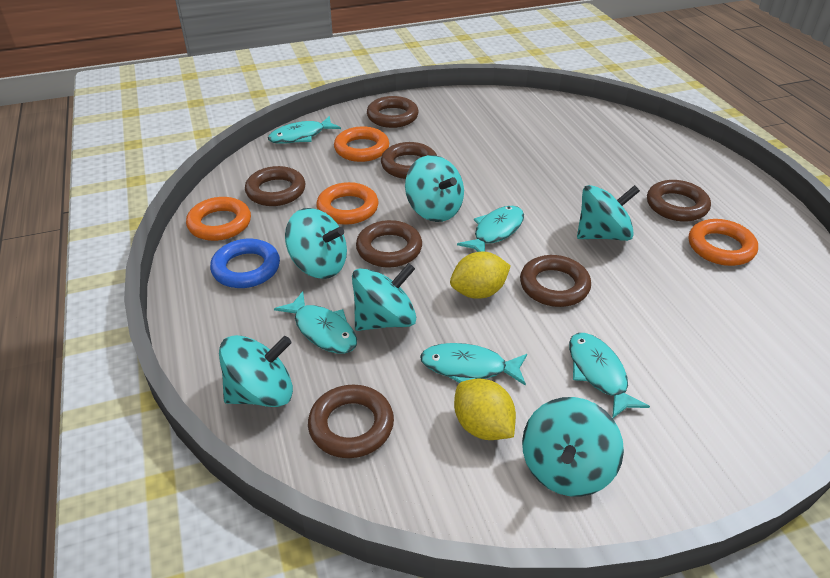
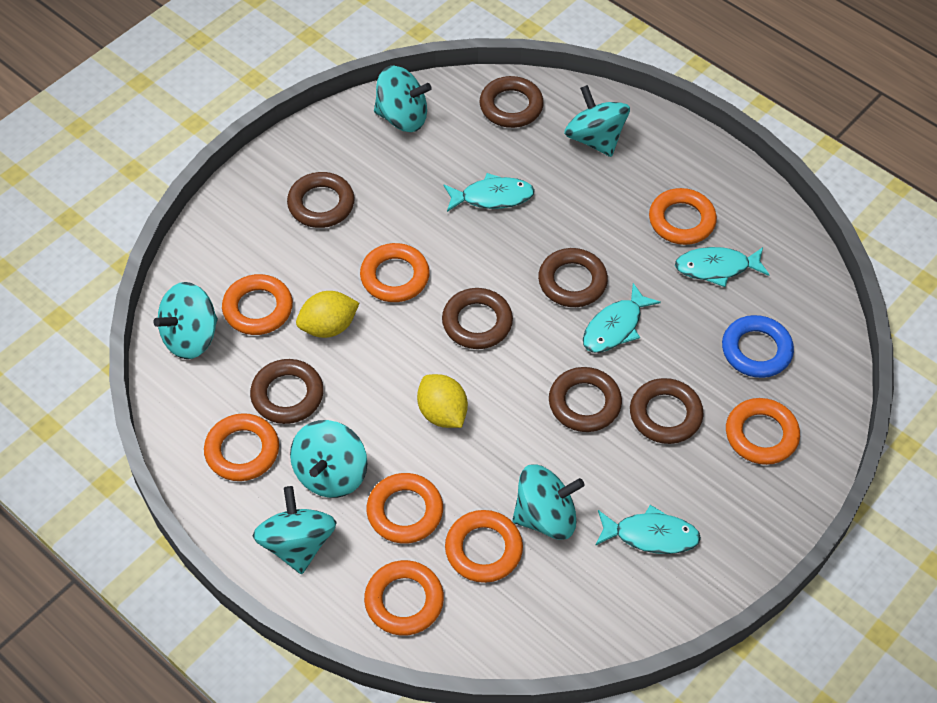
orange ring: 4 -> 8
turquoise fish: 5 -> 4

